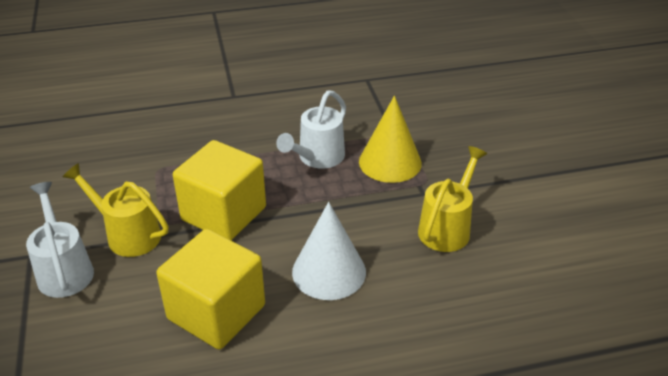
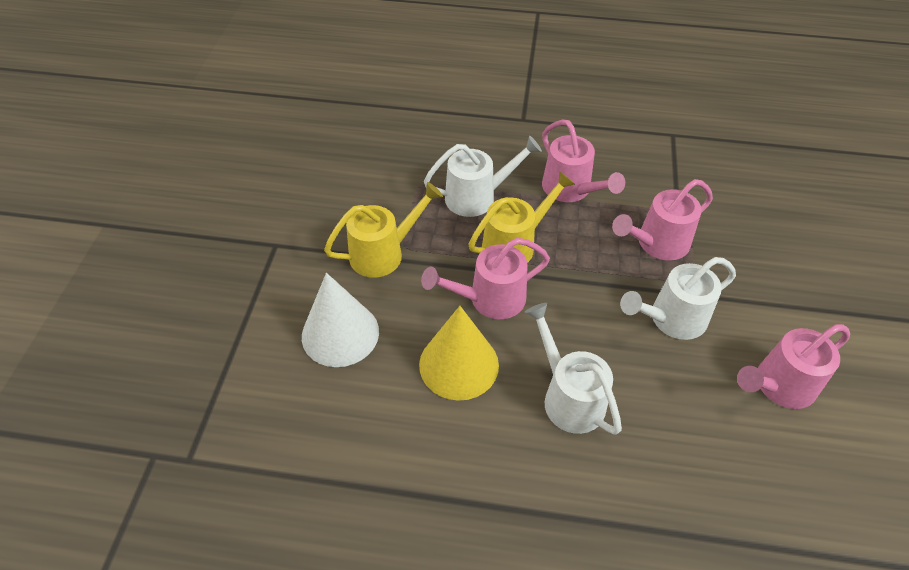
pink watering can: 0 -> 4
white watering can: 2 -> 3
yellow cube: 2 -> 0

